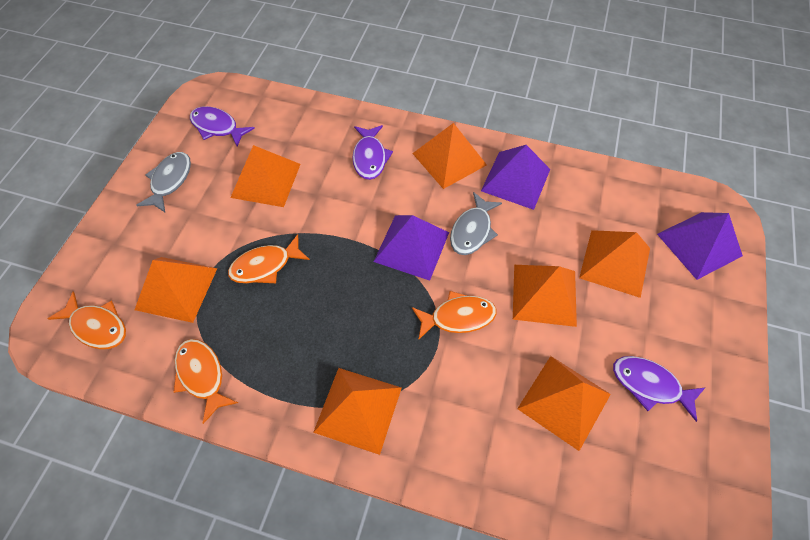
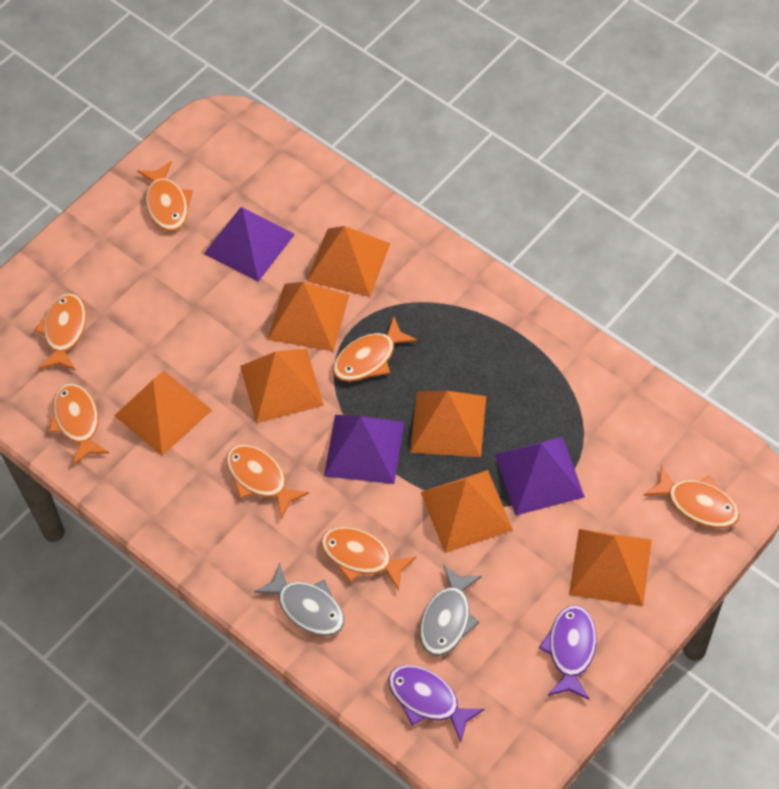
orange fish: 4 -> 7
purple fish: 3 -> 2

